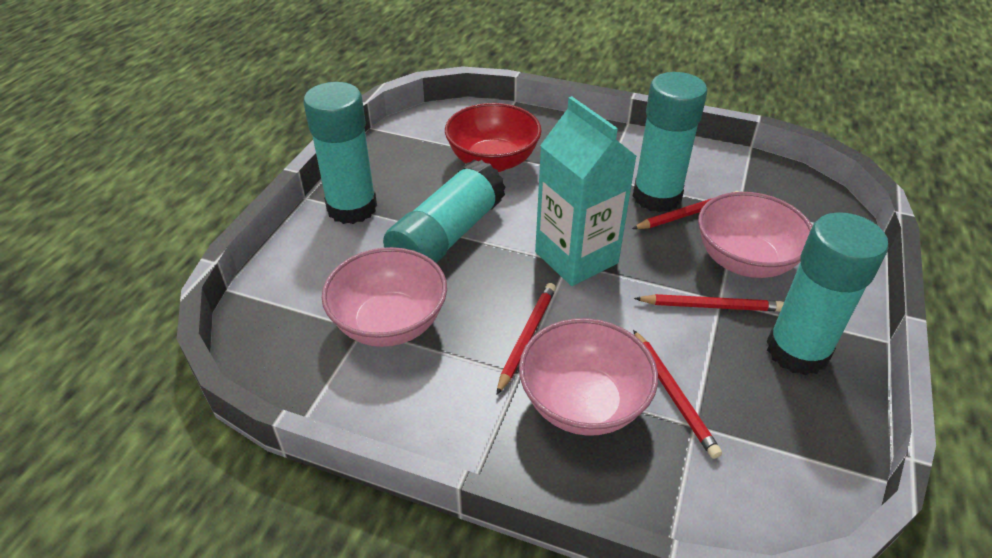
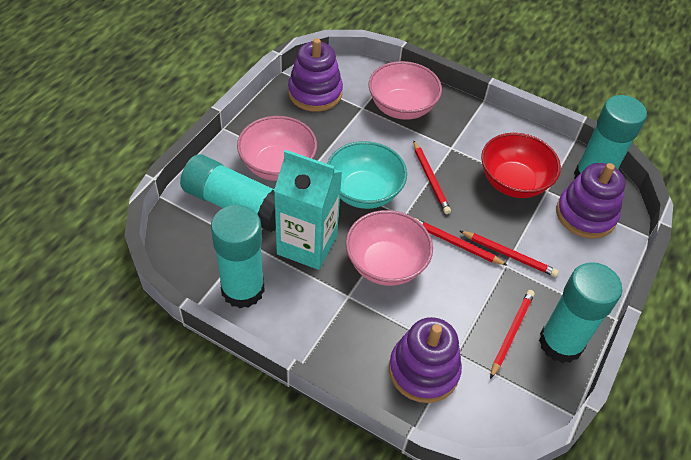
purple stacking toy: 0 -> 3
turquoise bowl: 0 -> 1

